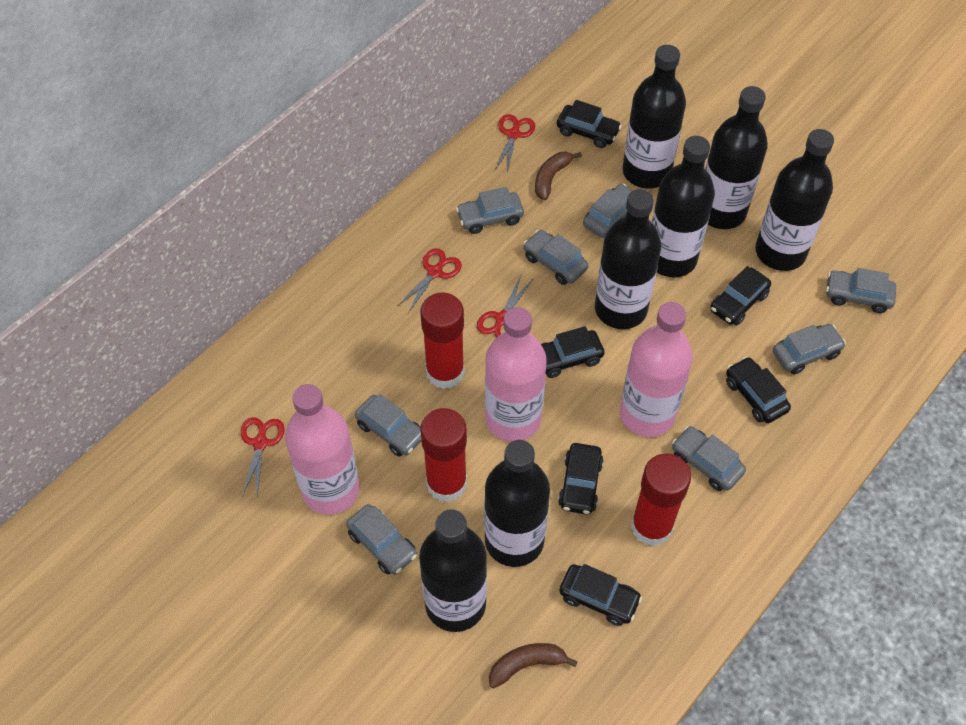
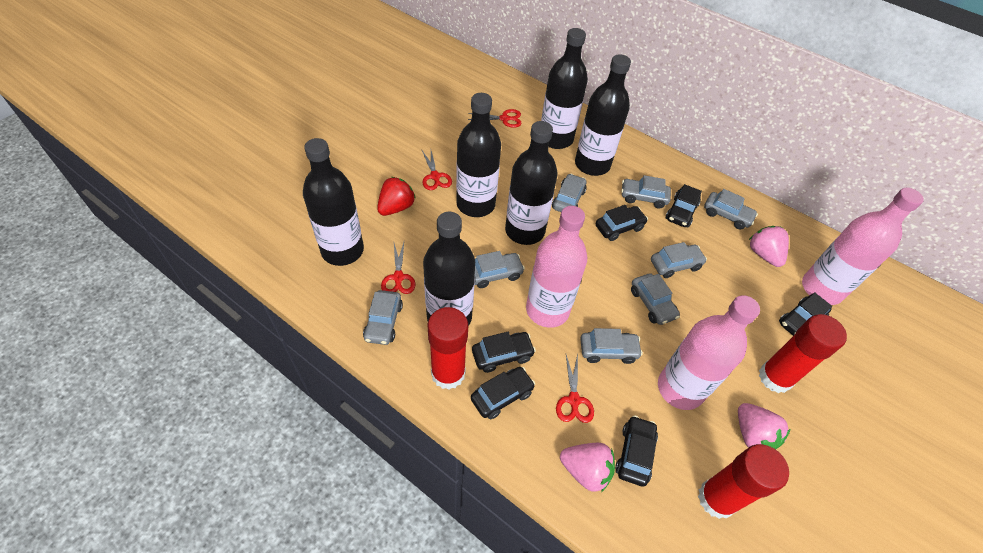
black bottle: 7 -> 6
brown banana: 2 -> 0
pink strawberry: 0 -> 3
red strawberry: 0 -> 1

